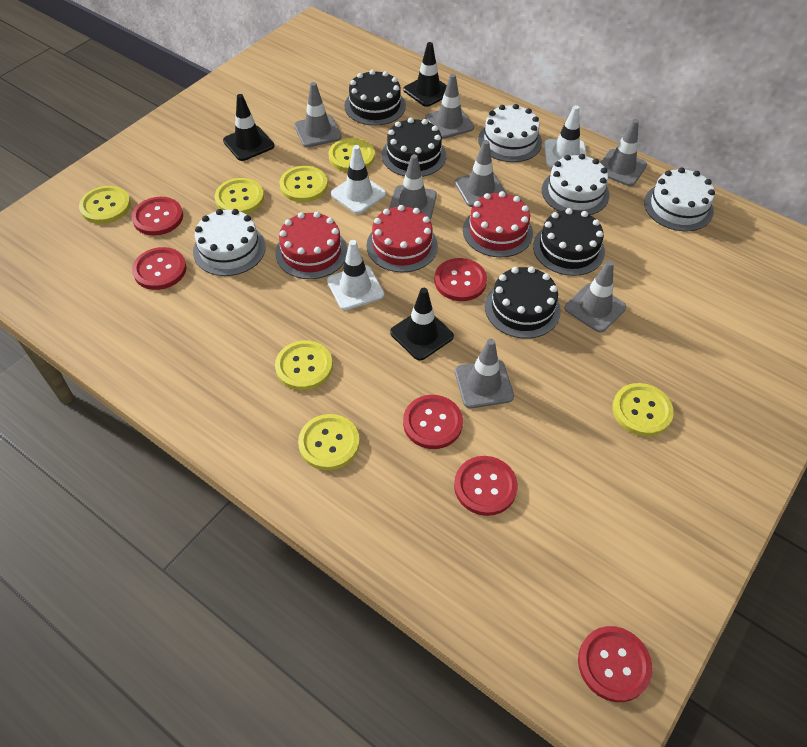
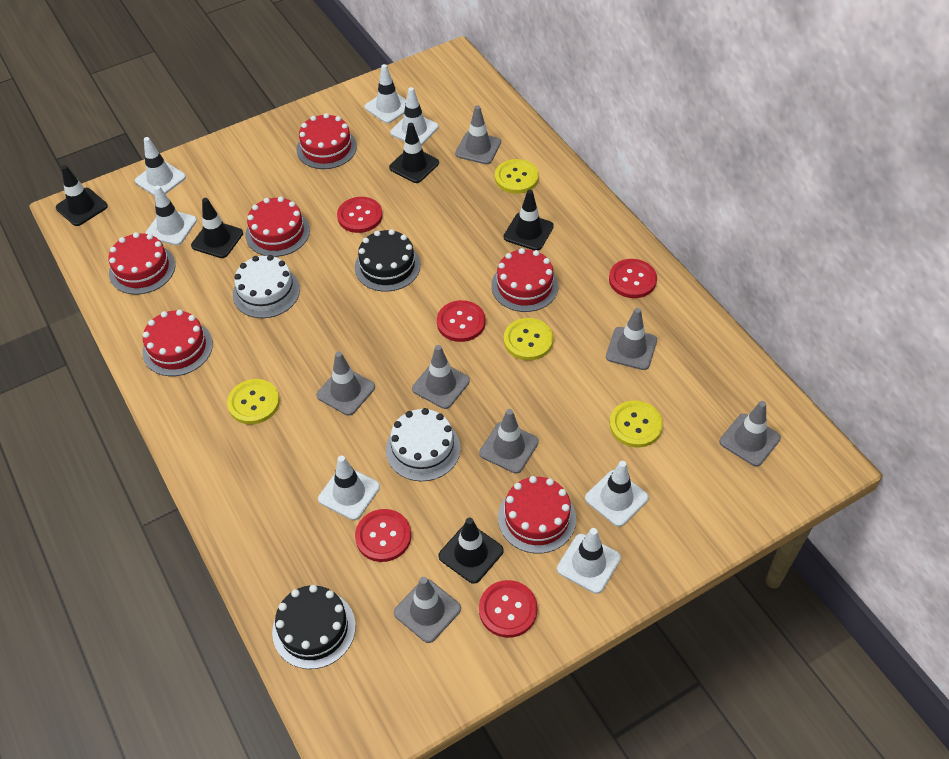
black cake: 4 -> 2
black traffic cone: 3 -> 5
red button: 6 -> 5
red cake: 3 -> 6
white cake: 4 -> 2
white traffic cone: 3 -> 7
yellow button: 7 -> 4

